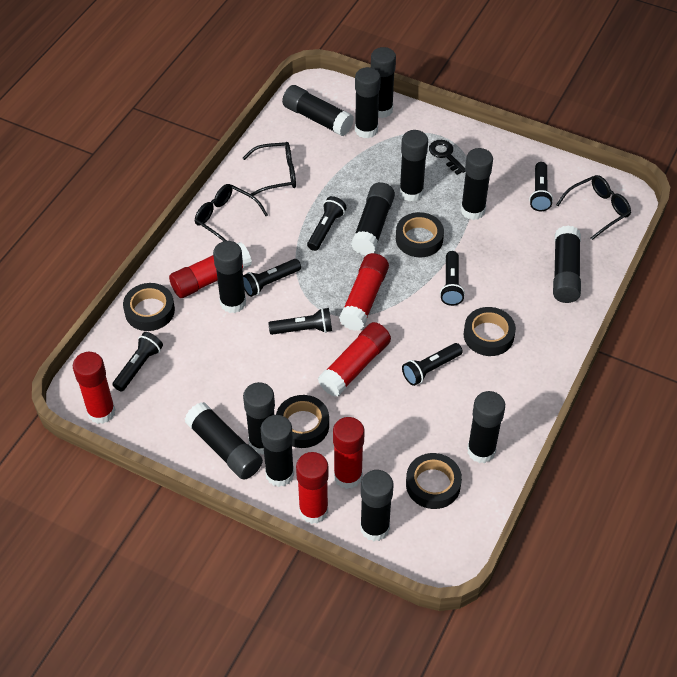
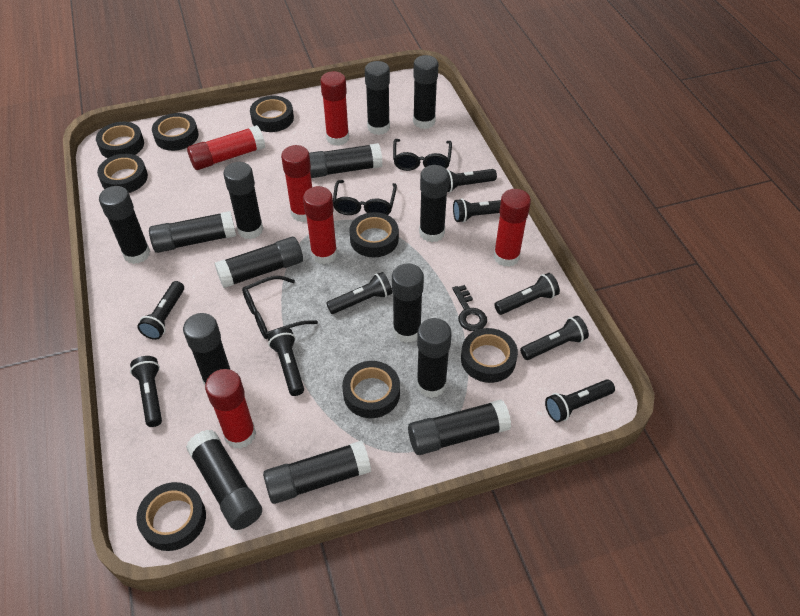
black flashlight: 7 -> 9
black glue stick: 13 -> 14
black tape: 5 -> 8

